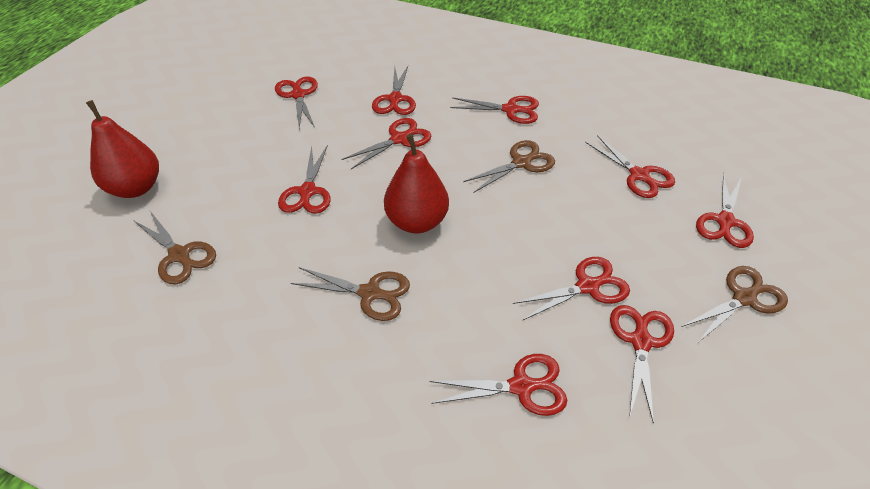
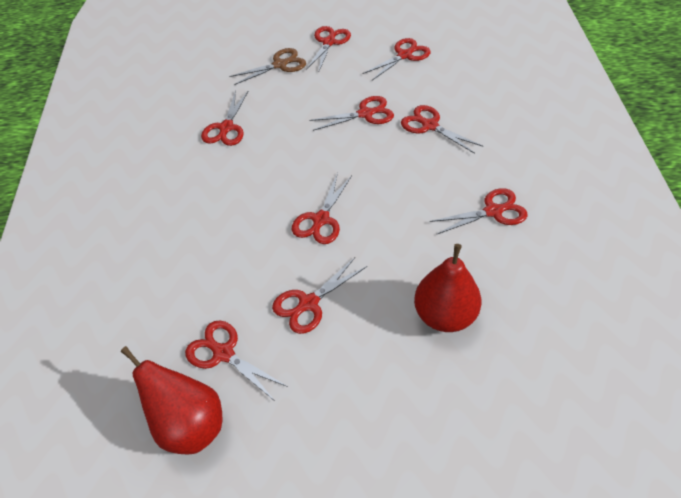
brown scissors: 4 -> 1
red scissors: 10 -> 9

